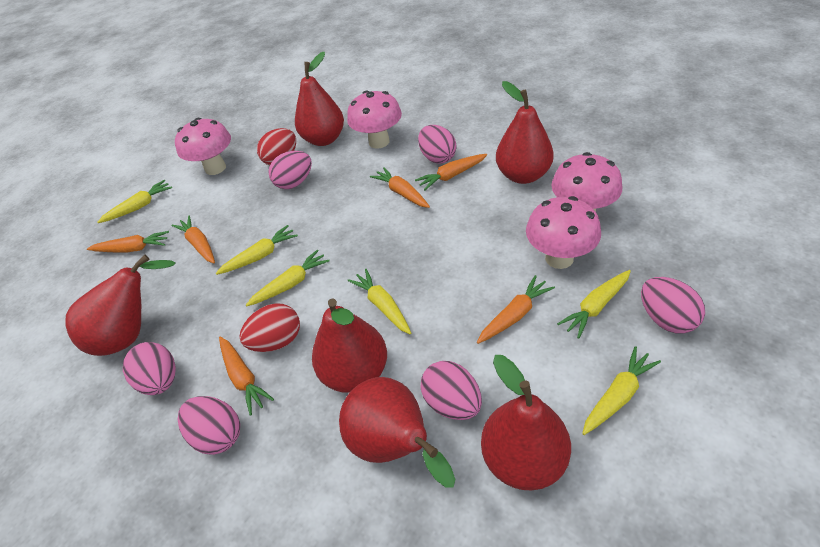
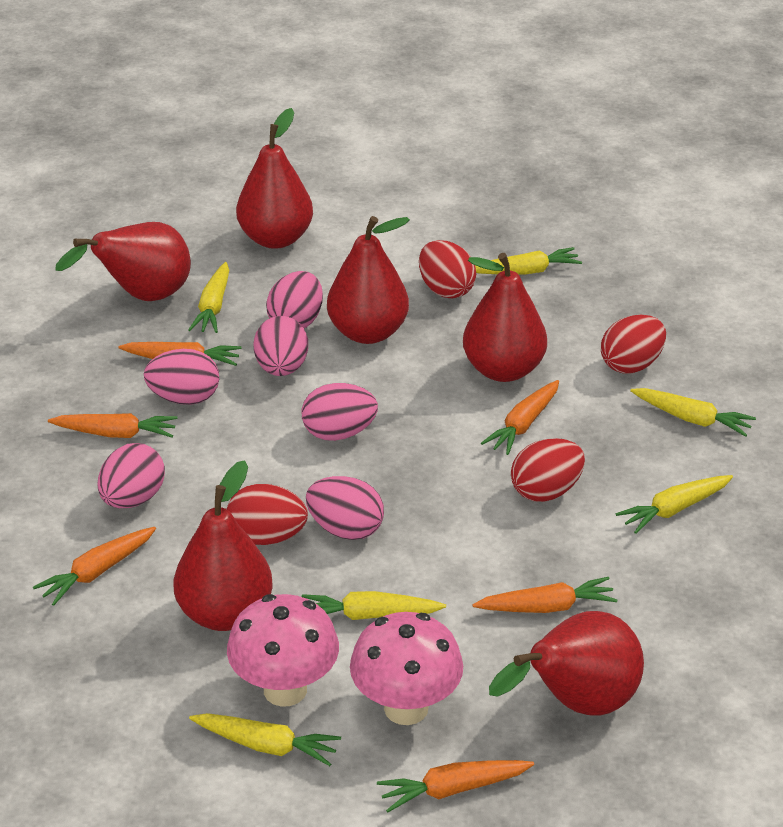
pink mushroom: 4 -> 2
red egg: 2 -> 4

